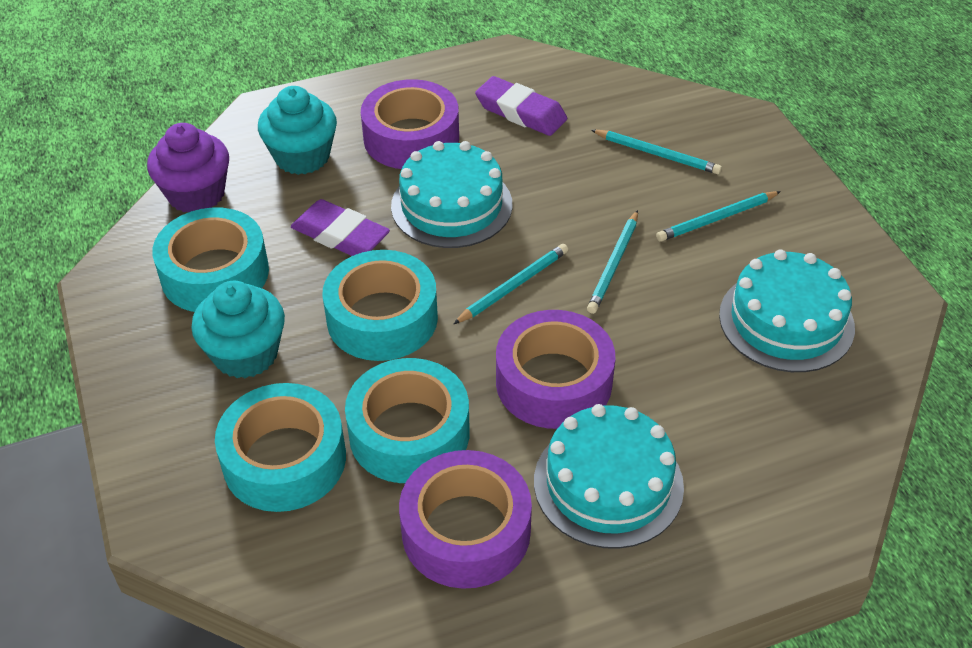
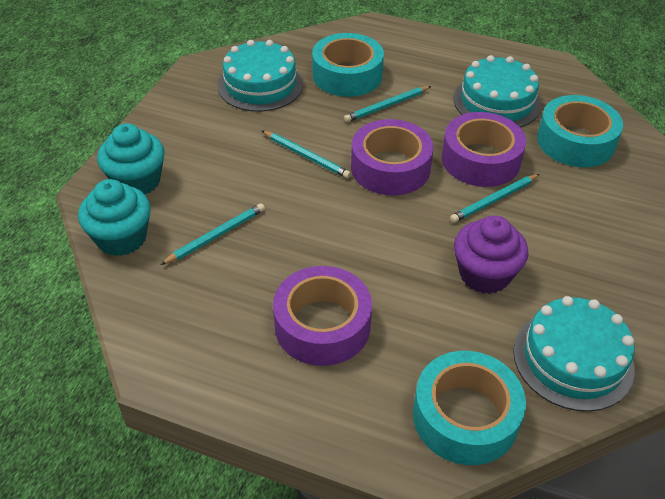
purple eraser: 2 -> 0
turquoise tape: 4 -> 3

